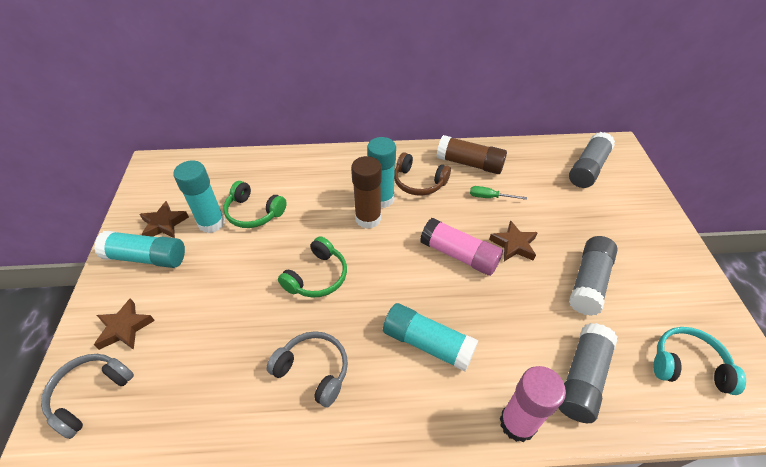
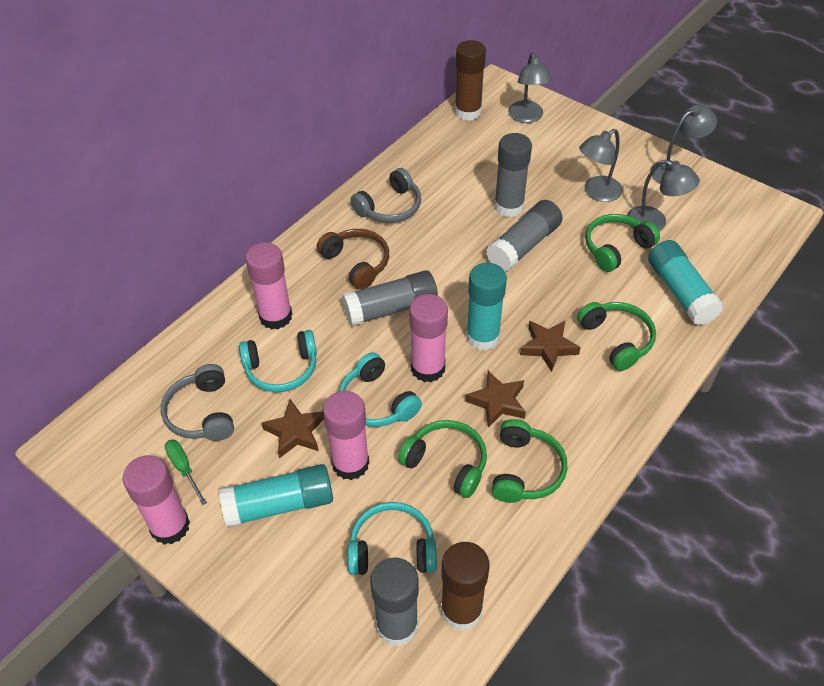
green headphones: 2 -> 4
grey glue stick: 3 -> 4
grey lamp: 0 -> 4
pink glue stick: 2 -> 4
turquoise glue stick: 4 -> 3
turquoise headphones: 1 -> 3

